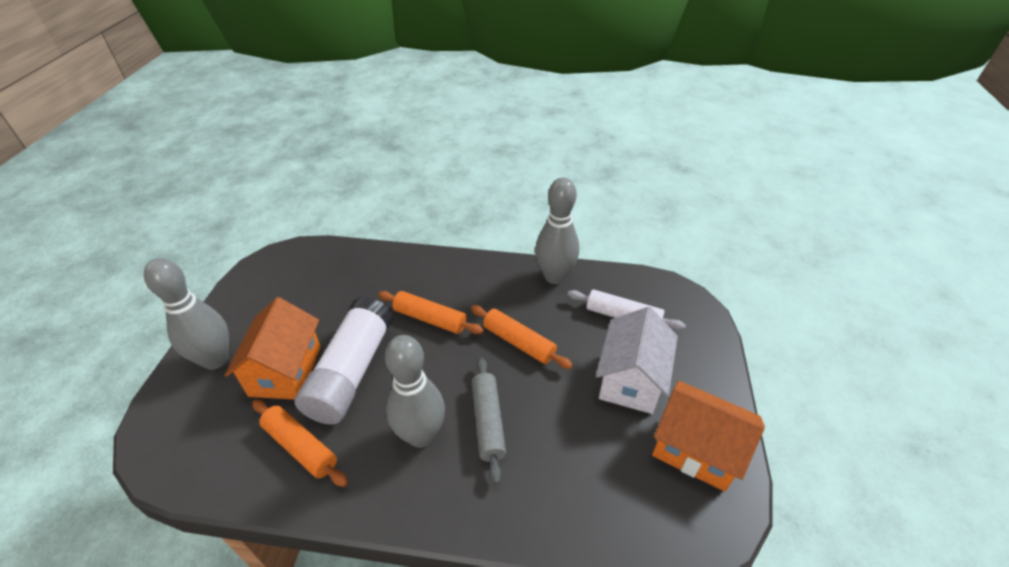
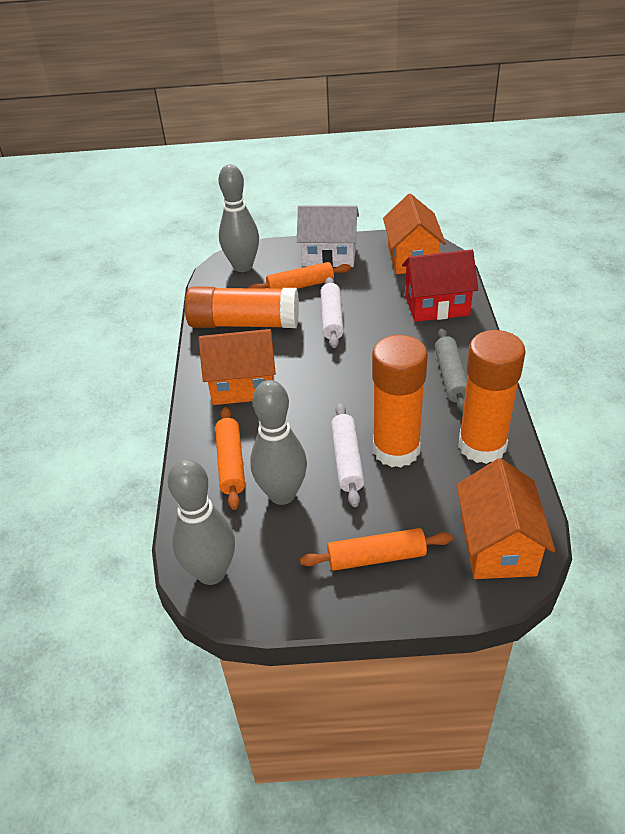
orange glue stick: 0 -> 3
orange house: 2 -> 3
red house: 0 -> 1
white glue stick: 1 -> 0
white rolling pin: 1 -> 2

